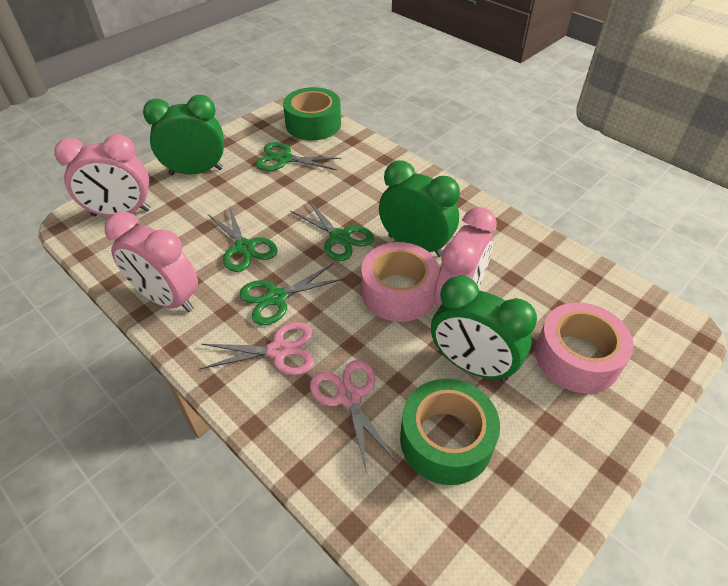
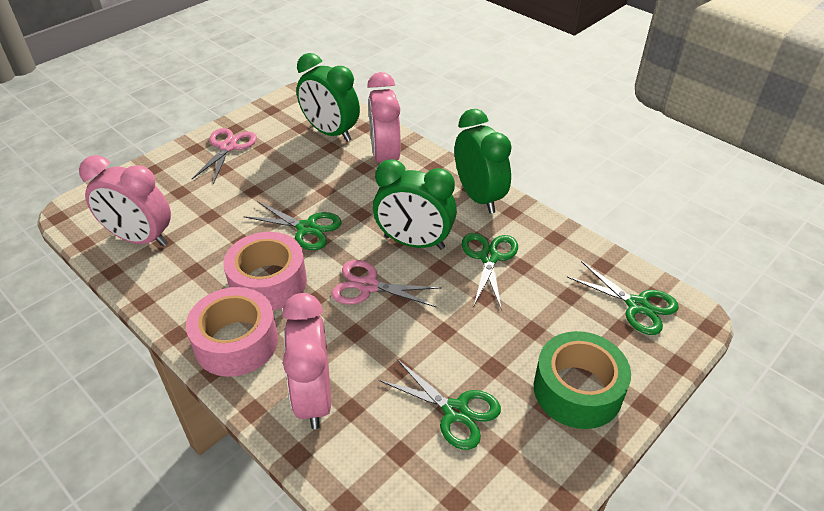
green tape: 2 -> 1

